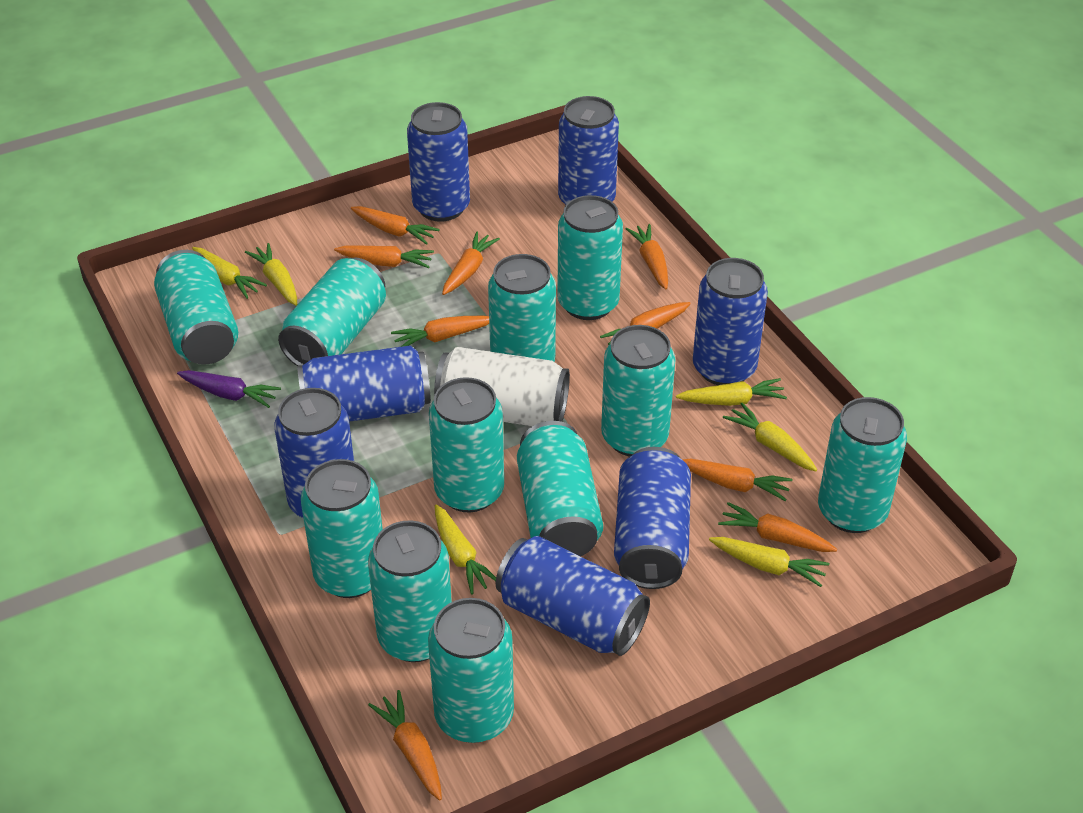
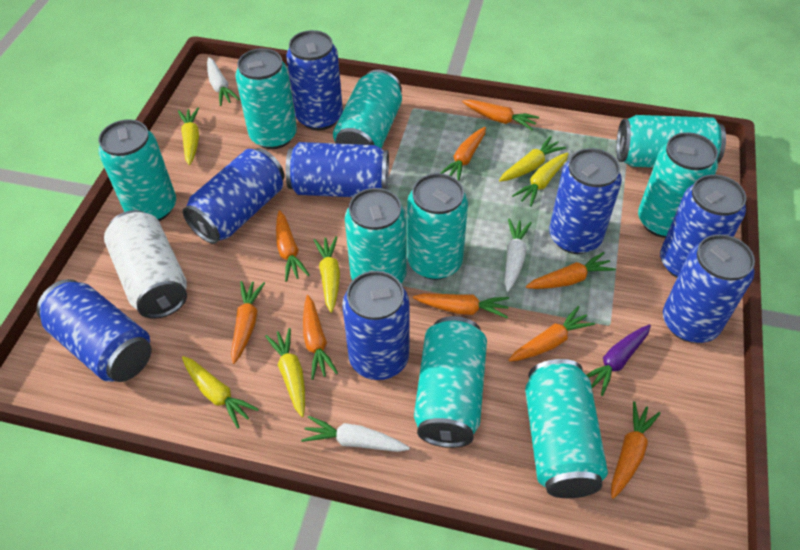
blue can: 7 -> 8
turquoise can: 11 -> 9
white carrot: 0 -> 3

